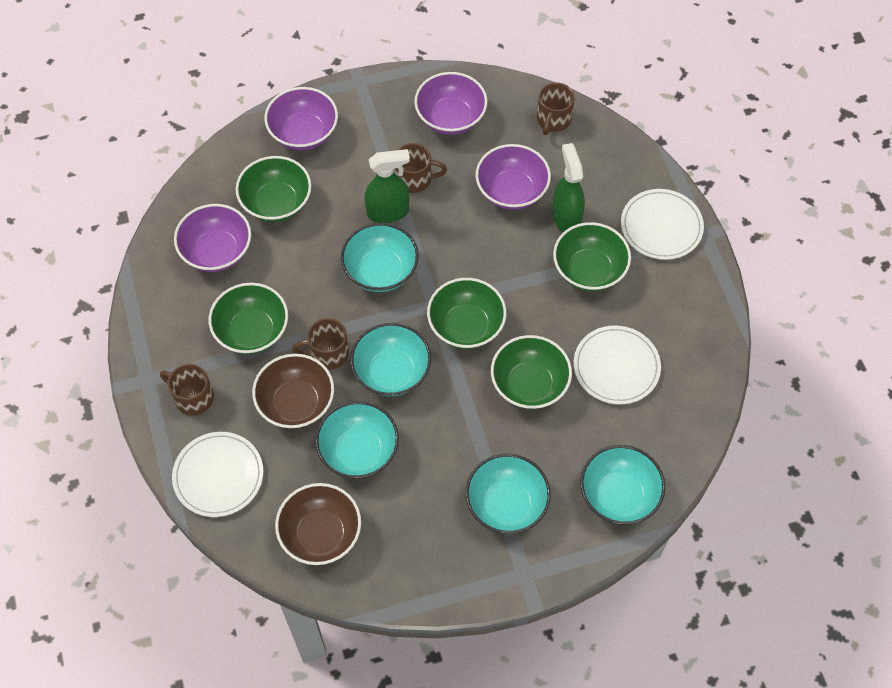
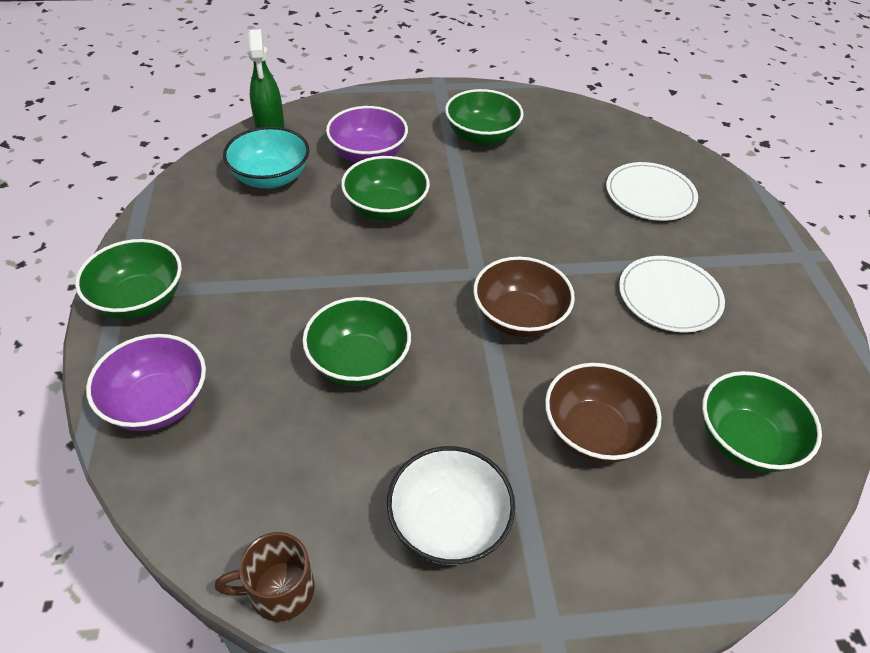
brown mug: 4 -> 1
green spray bottle: 2 -> 1
purple bowl: 4 -> 2
turquoise bowl: 5 -> 1
white bowl: 0 -> 1
white plate: 3 -> 2

